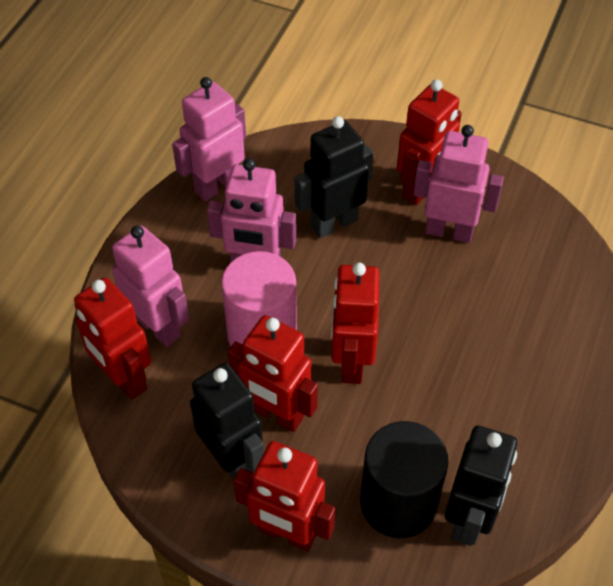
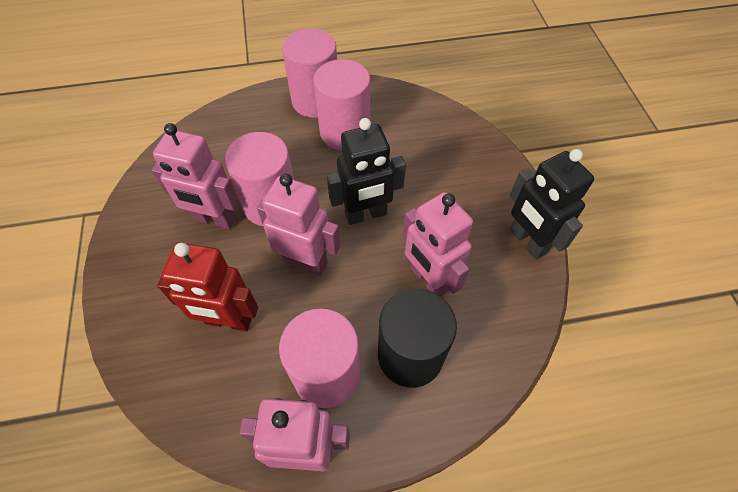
black robot: 3 -> 2
pink cylinder: 1 -> 4
red robot: 5 -> 1

